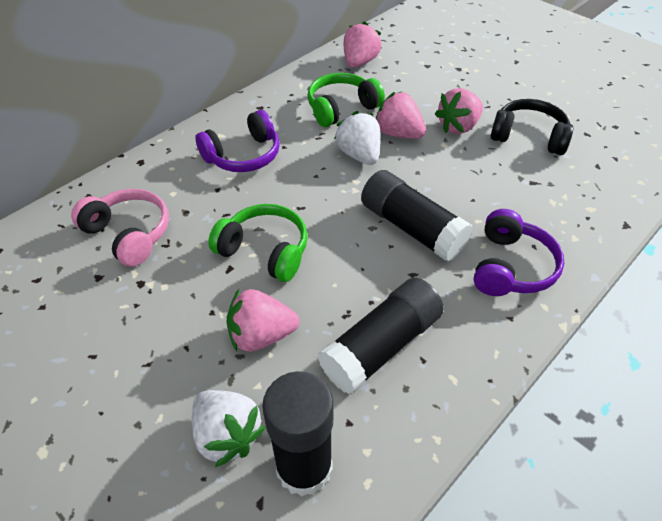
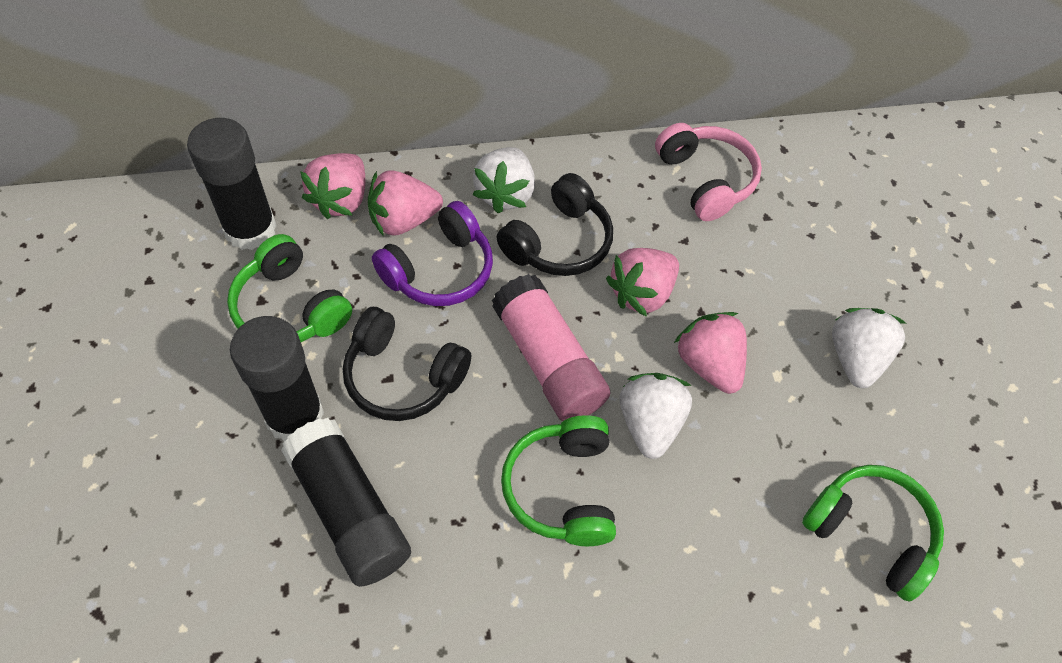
black headphones: 1 -> 2
green headphones: 2 -> 3
pink glue stick: 0 -> 1
purple headphones: 2 -> 1
white strawberry: 2 -> 3

